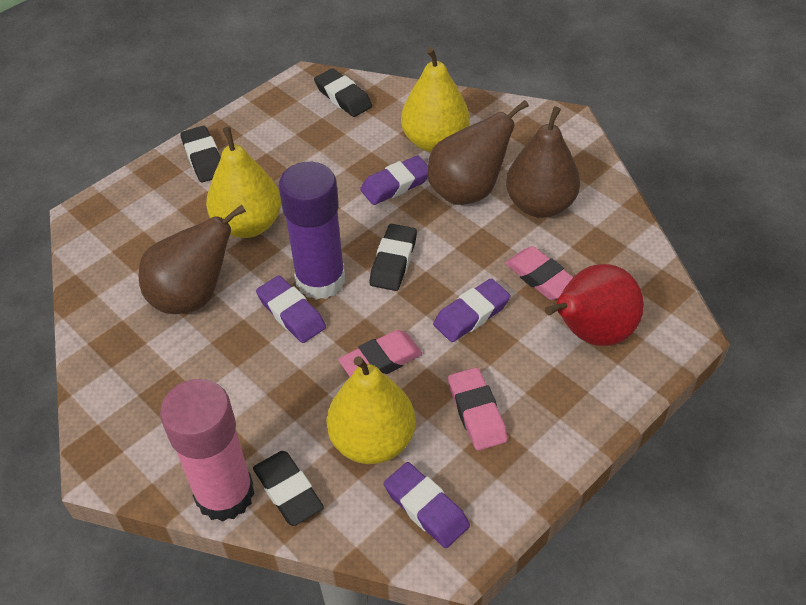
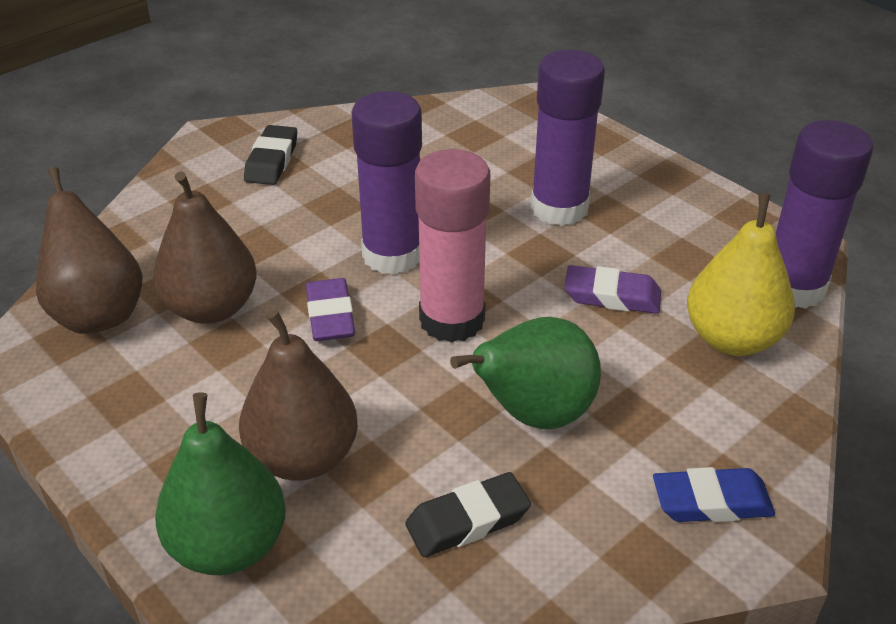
black eraser: 4 -> 2
blue eraser: 0 -> 1
green pear: 0 -> 2
pink eraser: 3 -> 0
purple eraser: 4 -> 2
purple glue stick: 1 -> 3
red pear: 1 -> 0
yellow pear: 3 -> 1

